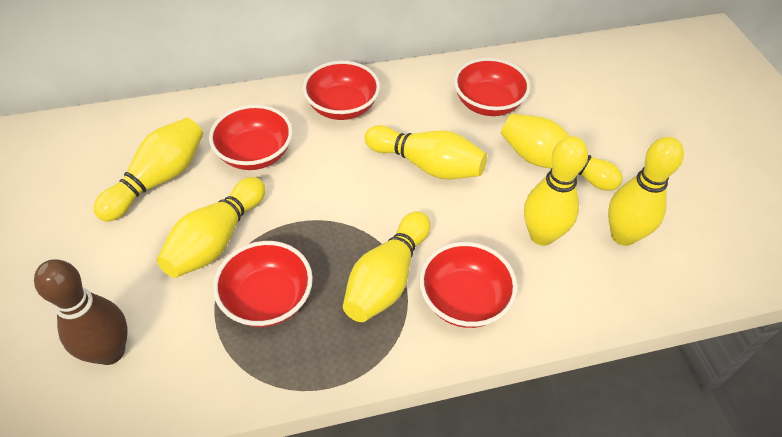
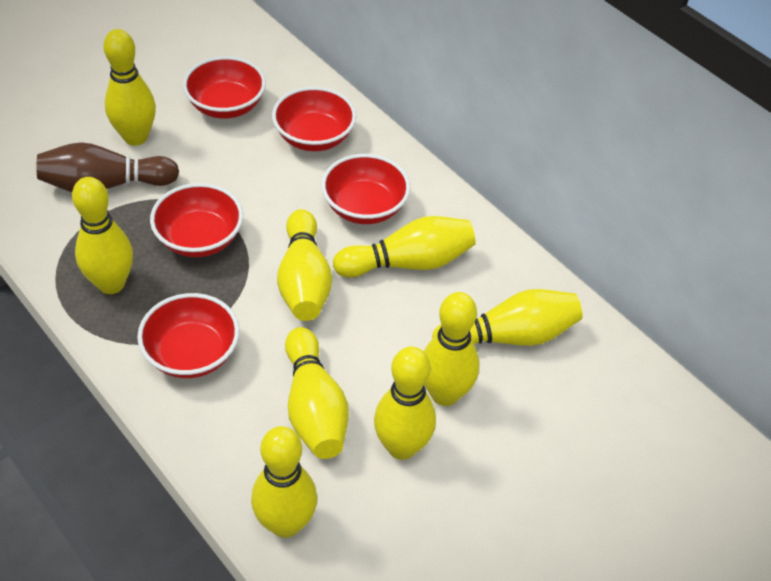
yellow bowling pin: 7 -> 9

